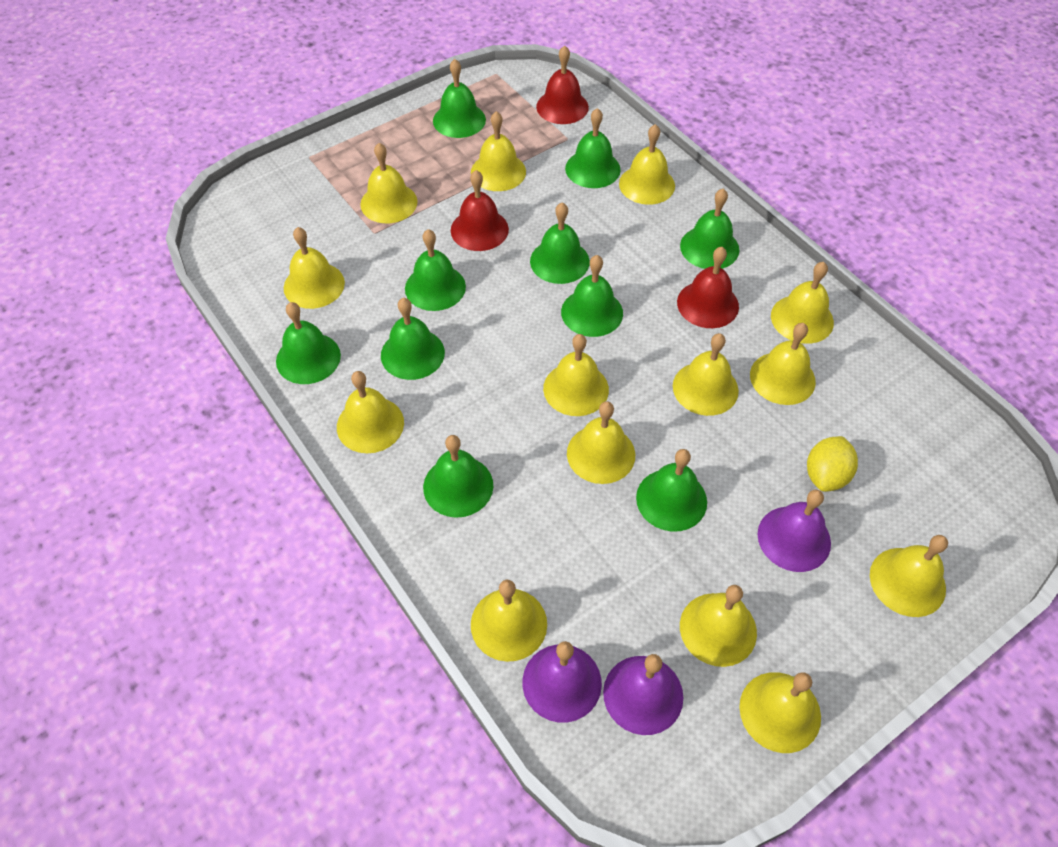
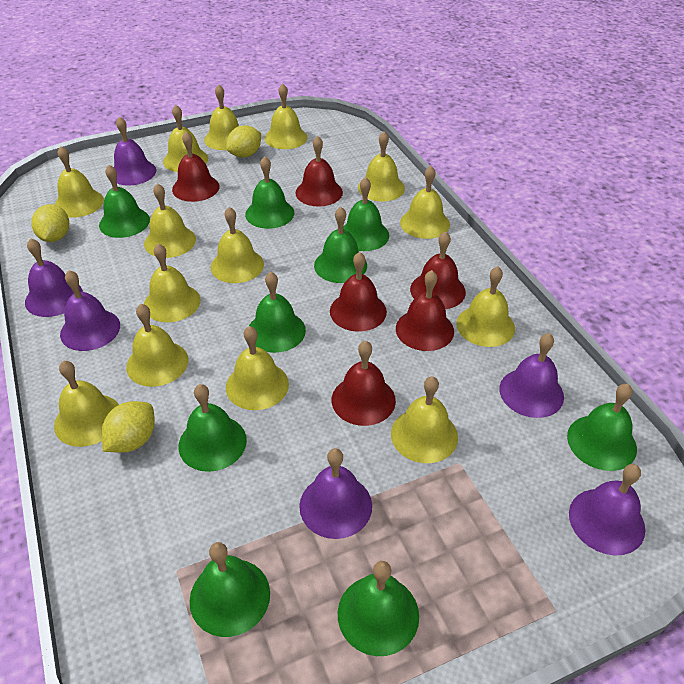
green bell: 10 -> 9
purple bell: 3 -> 6
red bell: 3 -> 6
yellow lemon: 1 -> 3

